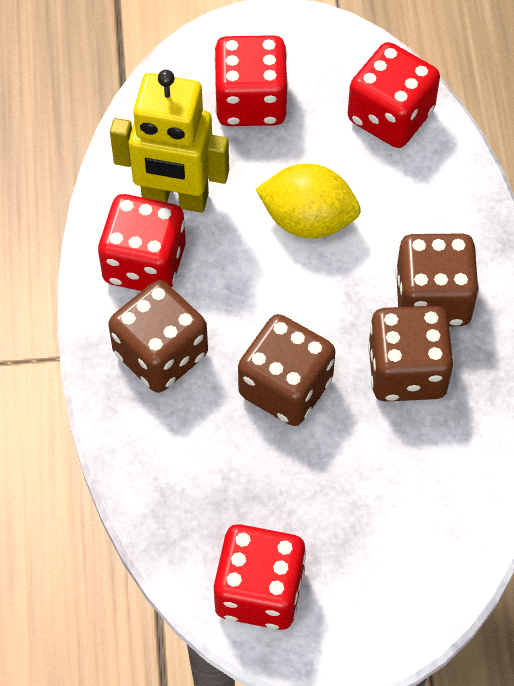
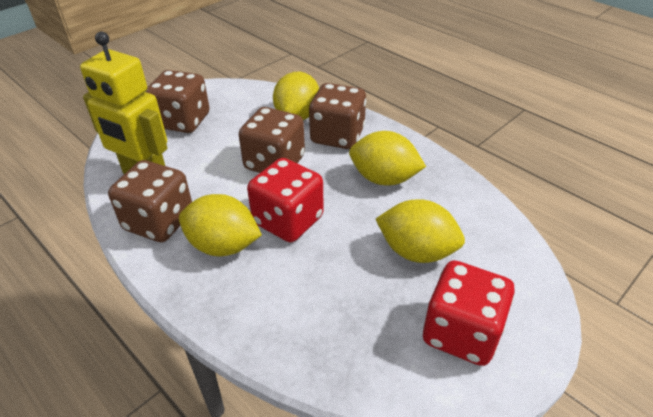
red dice: 4 -> 2
yellow lemon: 1 -> 4

